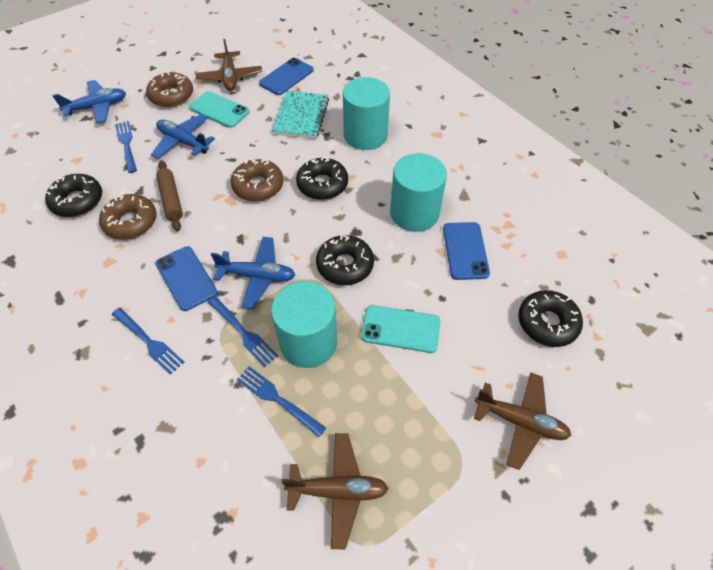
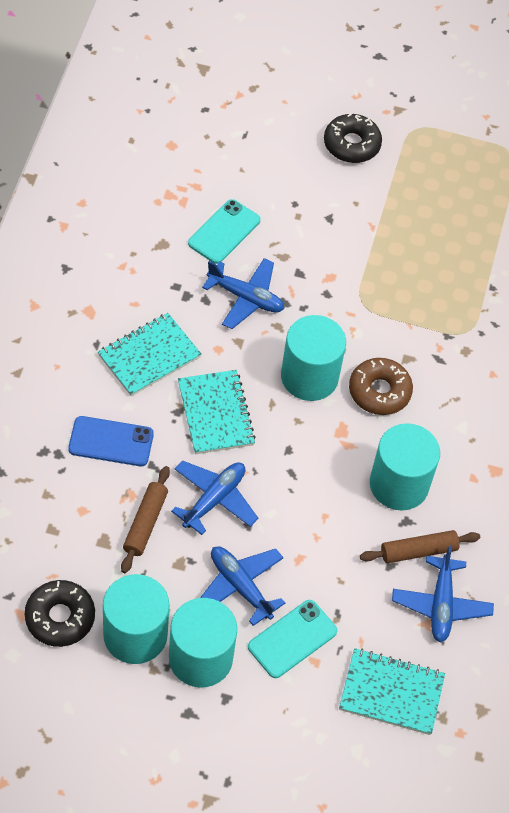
black donut: 4 -> 2
blue fork: 4 -> 0
blue phone: 3 -> 1
blue plane: 3 -> 4
brown donut: 3 -> 1
brown plane: 3 -> 0
brown rolling pin: 1 -> 2
turquoise cylinder: 3 -> 4
turquoise notebook: 1 -> 3

